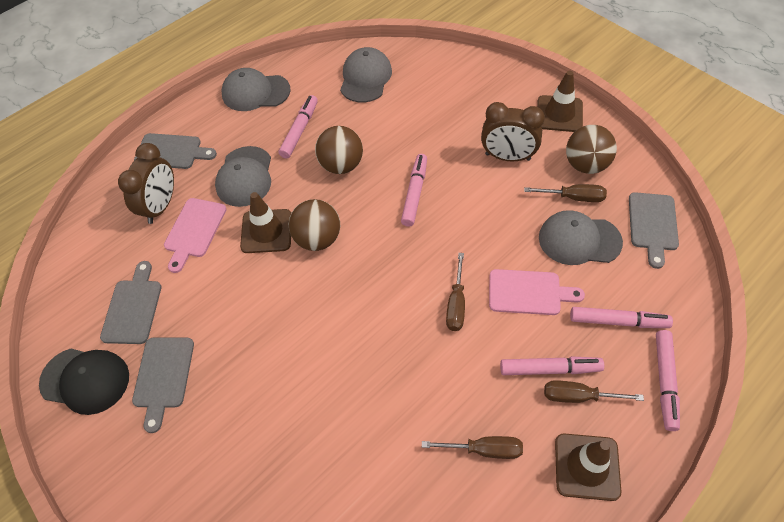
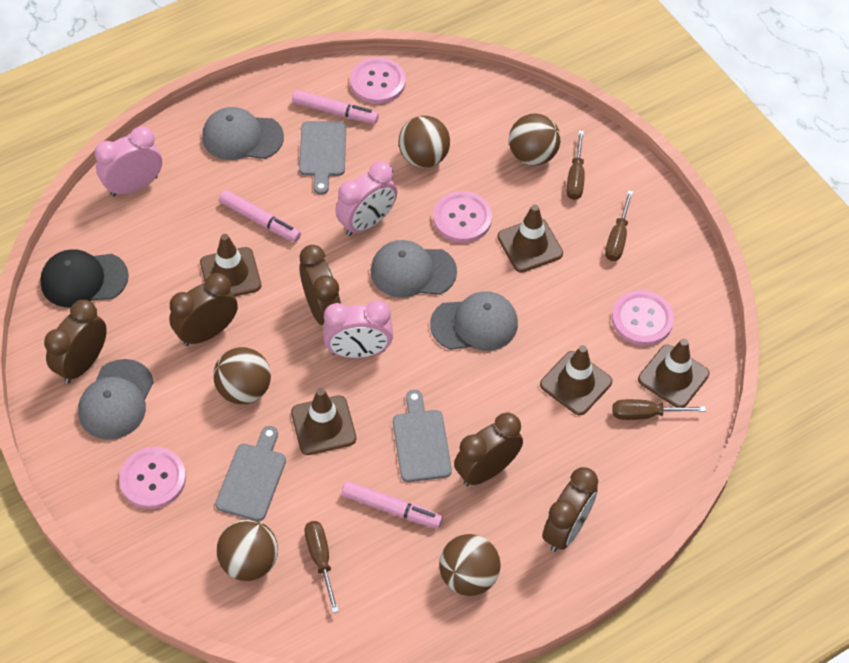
brown ball: 3 -> 5
brown clock: 2 -> 5
brown traffic cone: 3 -> 5
grey cutting board: 4 -> 3
pink button: 0 -> 4
pink clock: 0 -> 3
pink cutting board: 2 -> 0
pink marker: 5 -> 3

